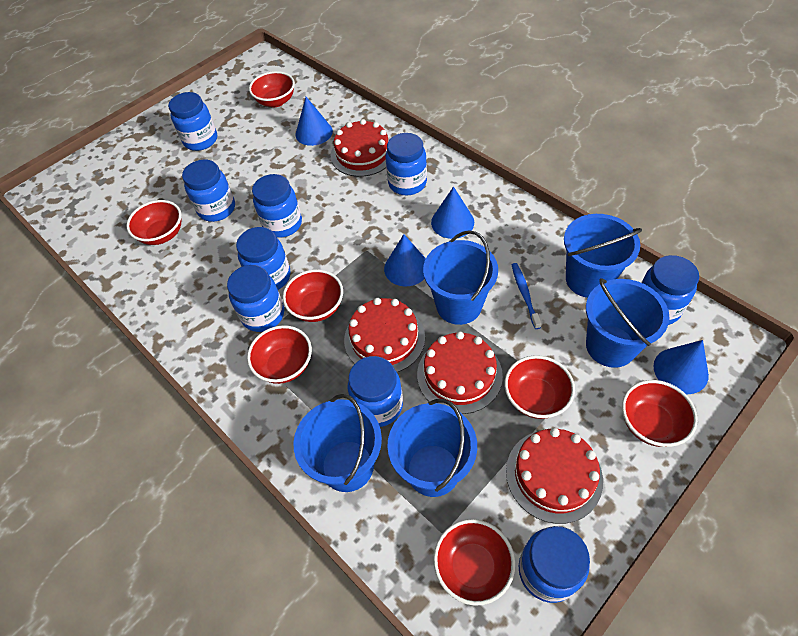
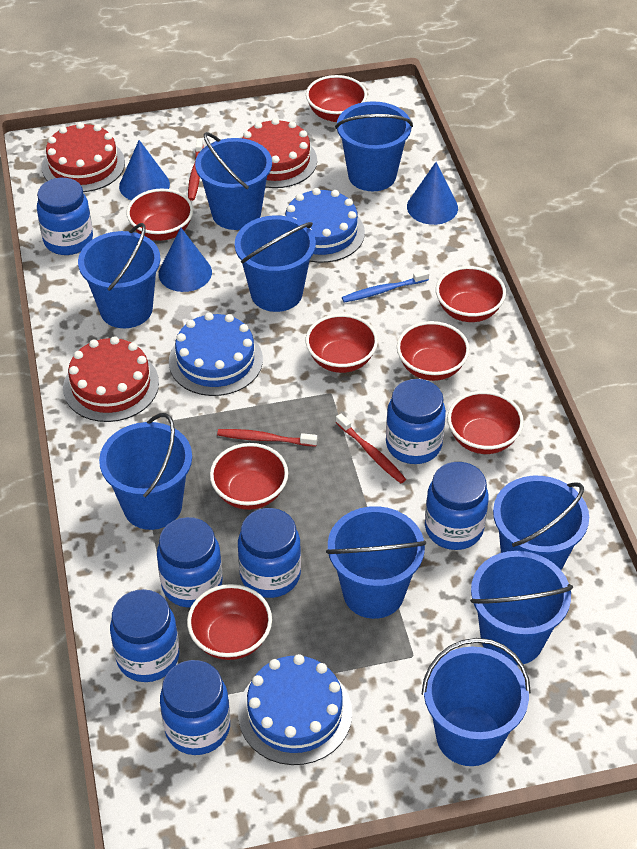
blue bucket: 5 -> 9
blue cake: 0 -> 3
blue cone: 4 -> 3
blue jar: 9 -> 7
red bowl: 7 -> 8
red cake: 4 -> 3
red toothbrush: 0 -> 3

